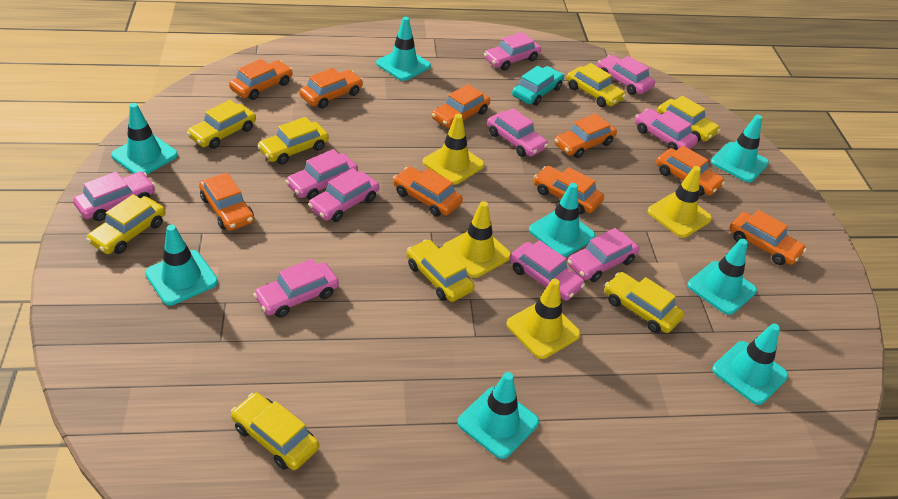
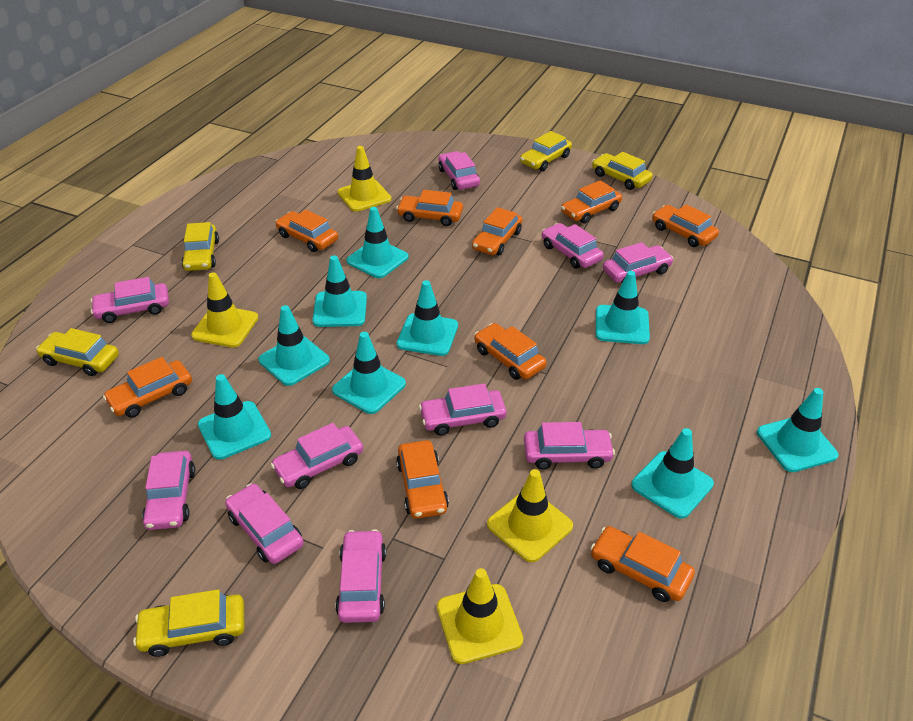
turquoise car: 1 -> 0
turquoise traffic cone: 8 -> 9
yellow car: 8 -> 5

